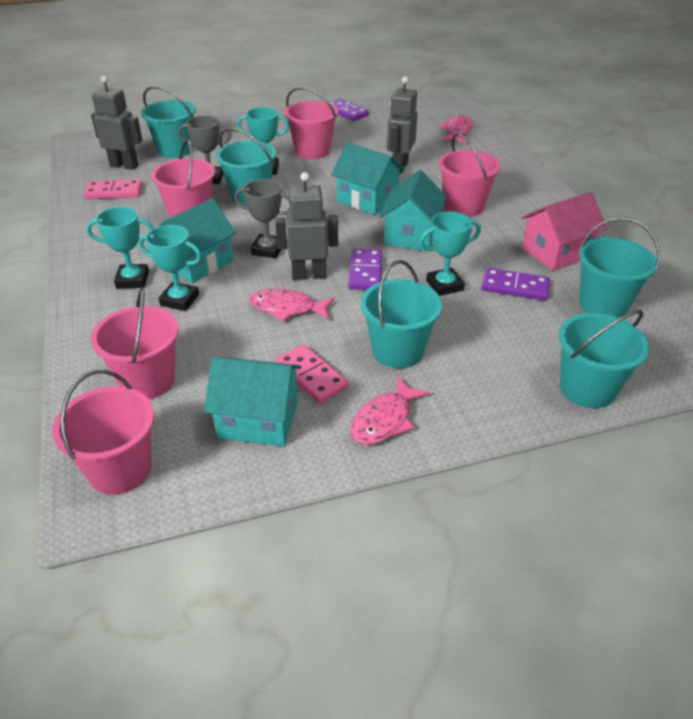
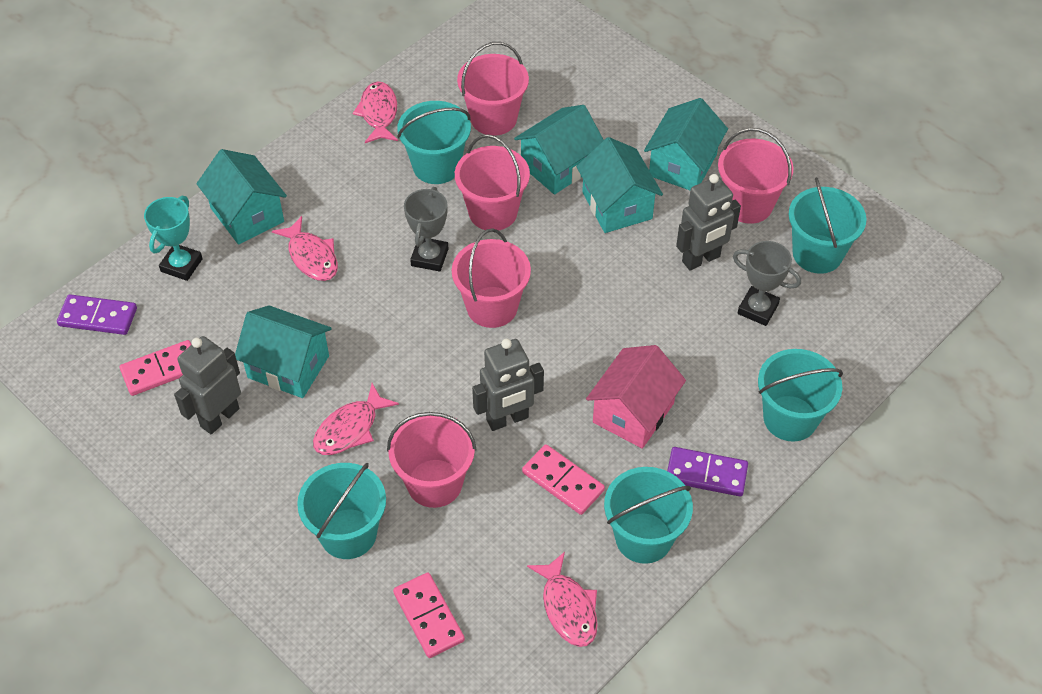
pink domino: 2 -> 3
pink fish: 3 -> 4
purple domino: 3 -> 2
turquoise house: 4 -> 5
turquoise trophy: 4 -> 1

